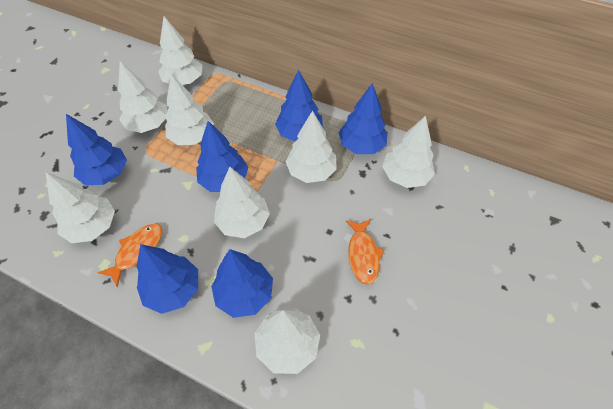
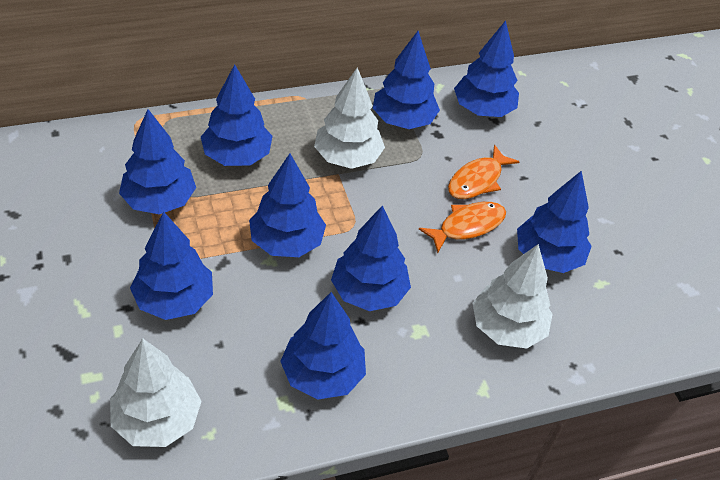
blue tree: 6 -> 9
white tree: 8 -> 3

